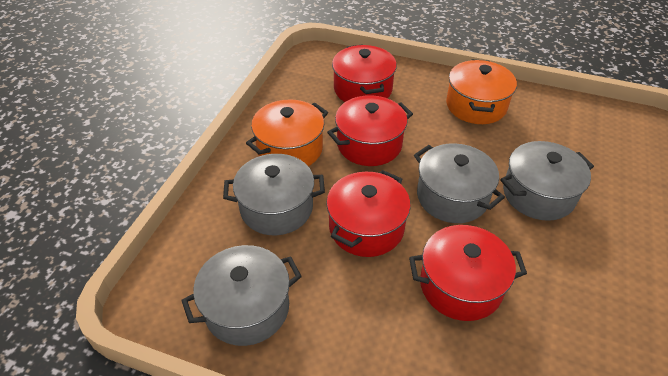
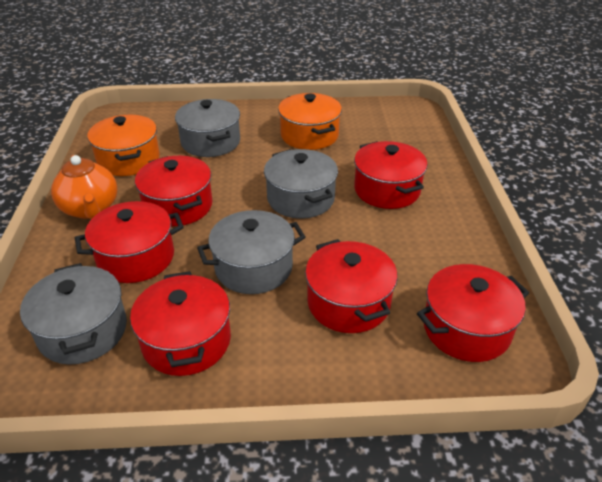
orange teapot: 0 -> 1
red pot: 4 -> 6

